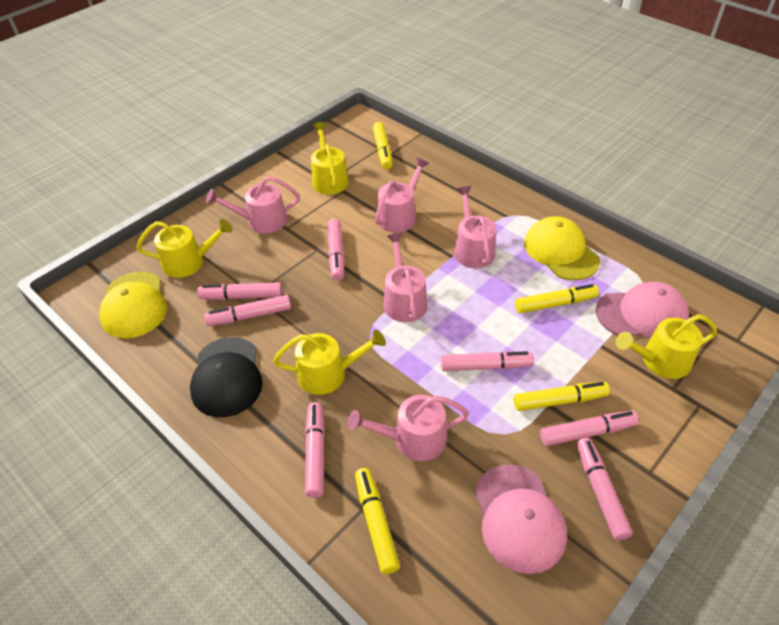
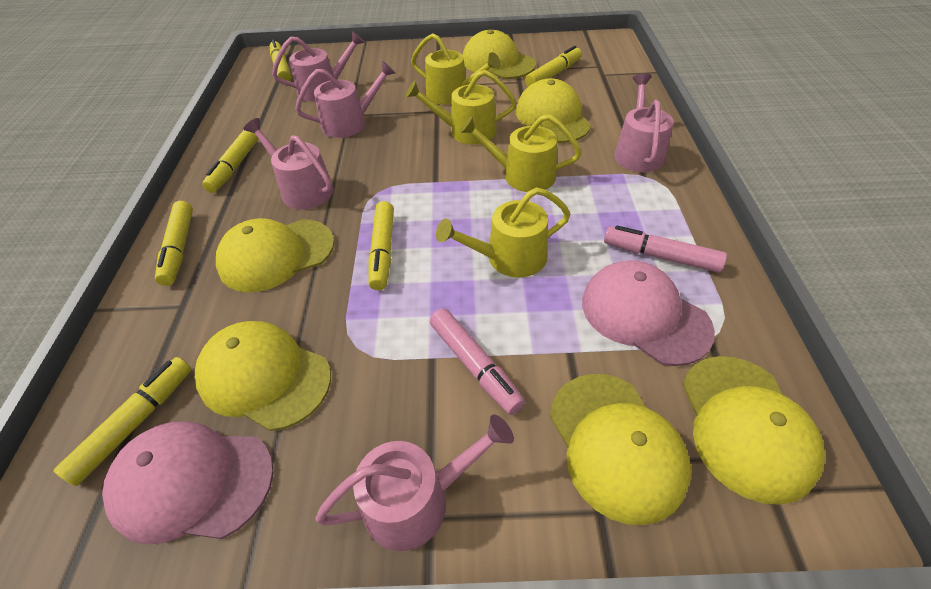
black cap: 1 -> 0
pink marker: 7 -> 2
yellow cap: 2 -> 6
yellow marker: 4 -> 6

